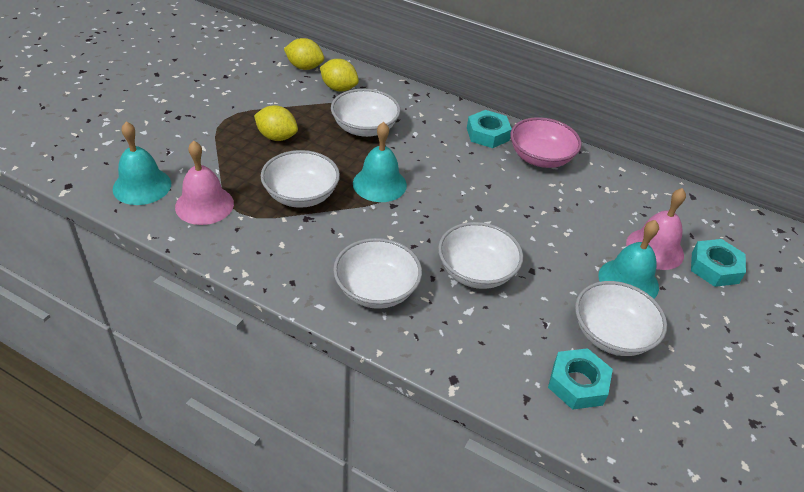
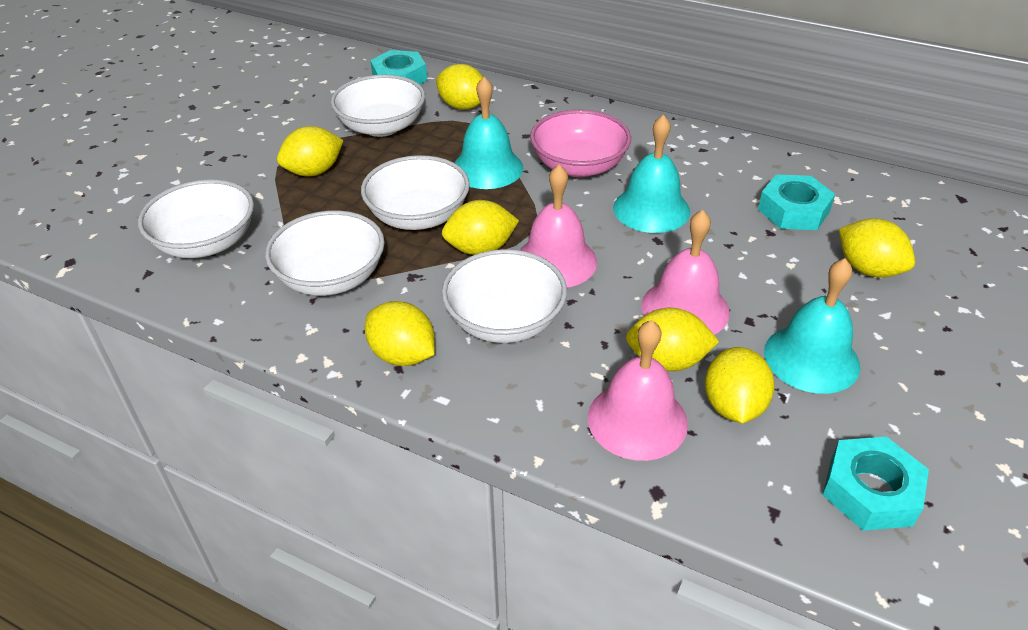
pink bell: 2 -> 3
yellow lemon: 3 -> 7

